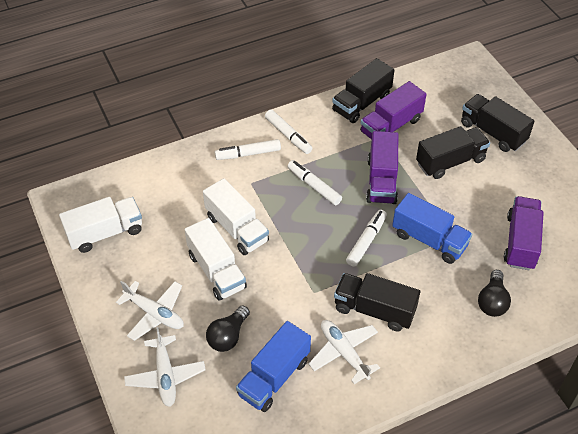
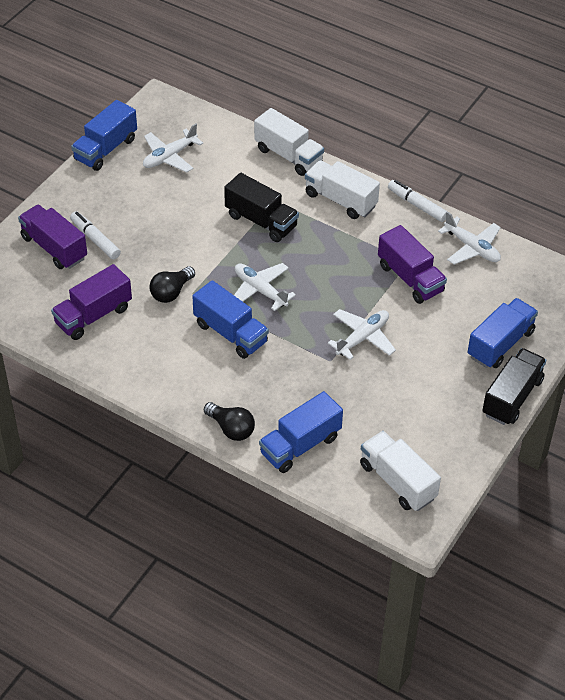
black truck: 4 -> 2
blue truck: 2 -> 4
white marker: 4 -> 2
white plane: 3 -> 4

